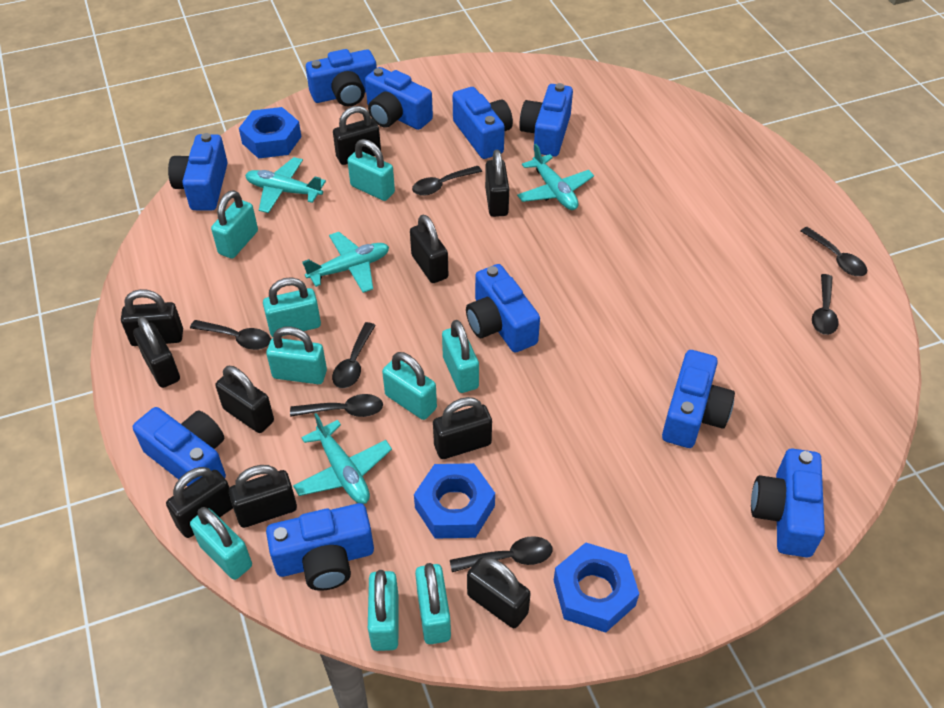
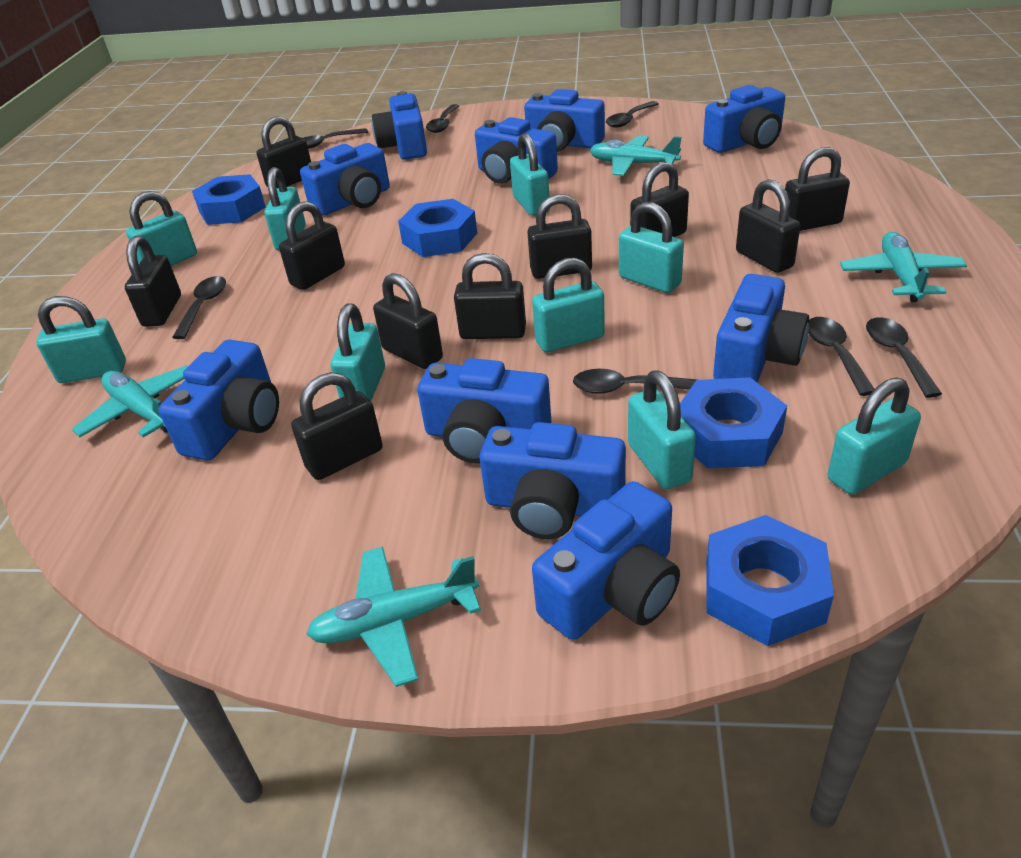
blue nut: 3 -> 4

